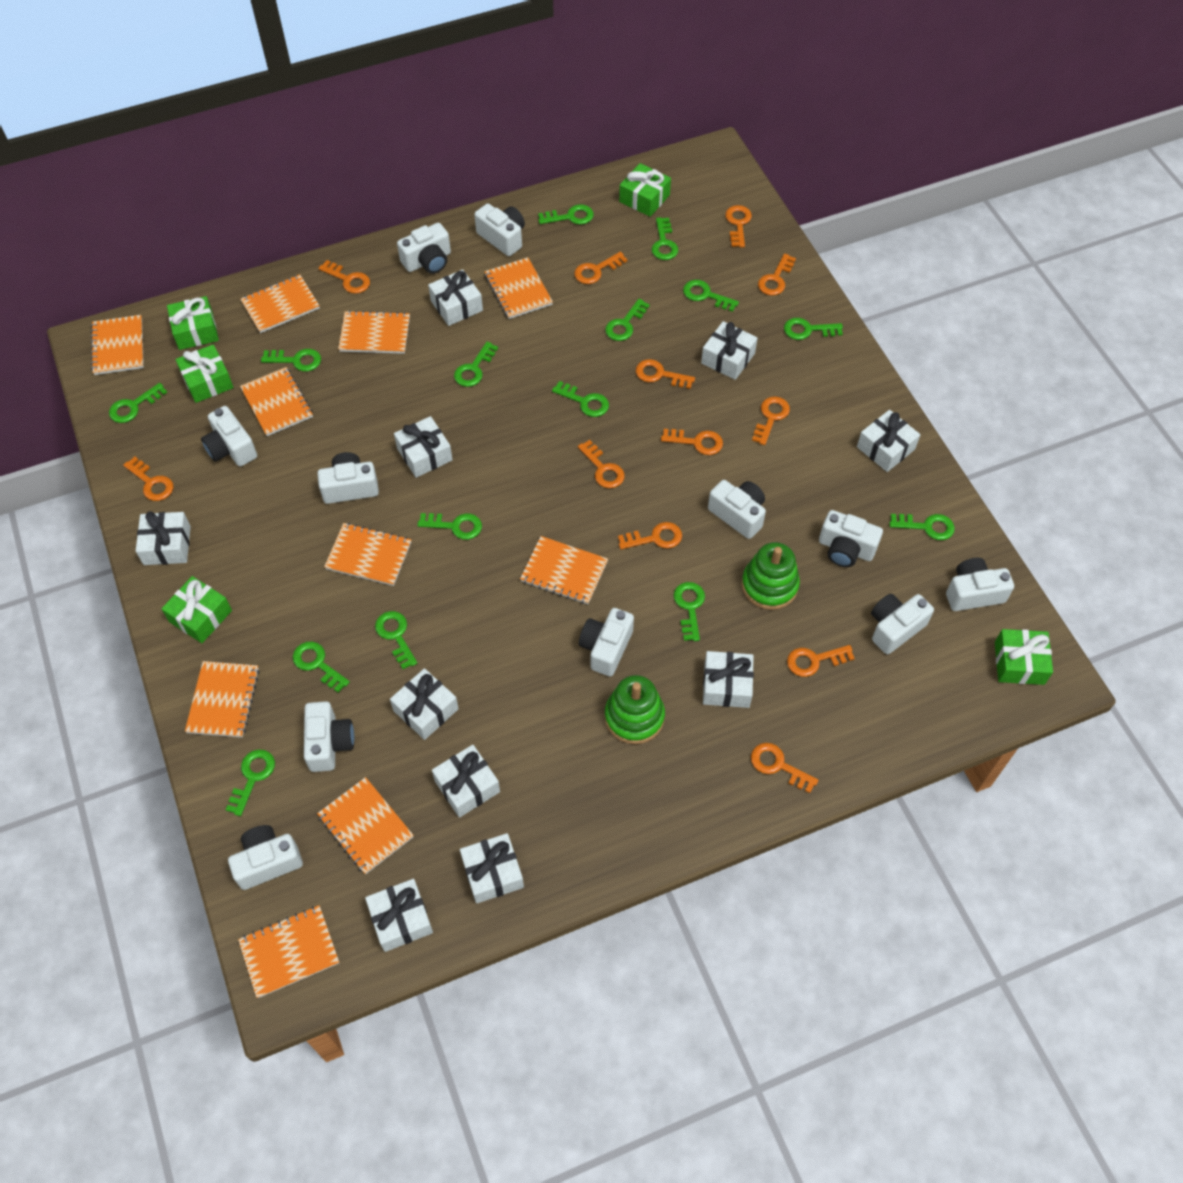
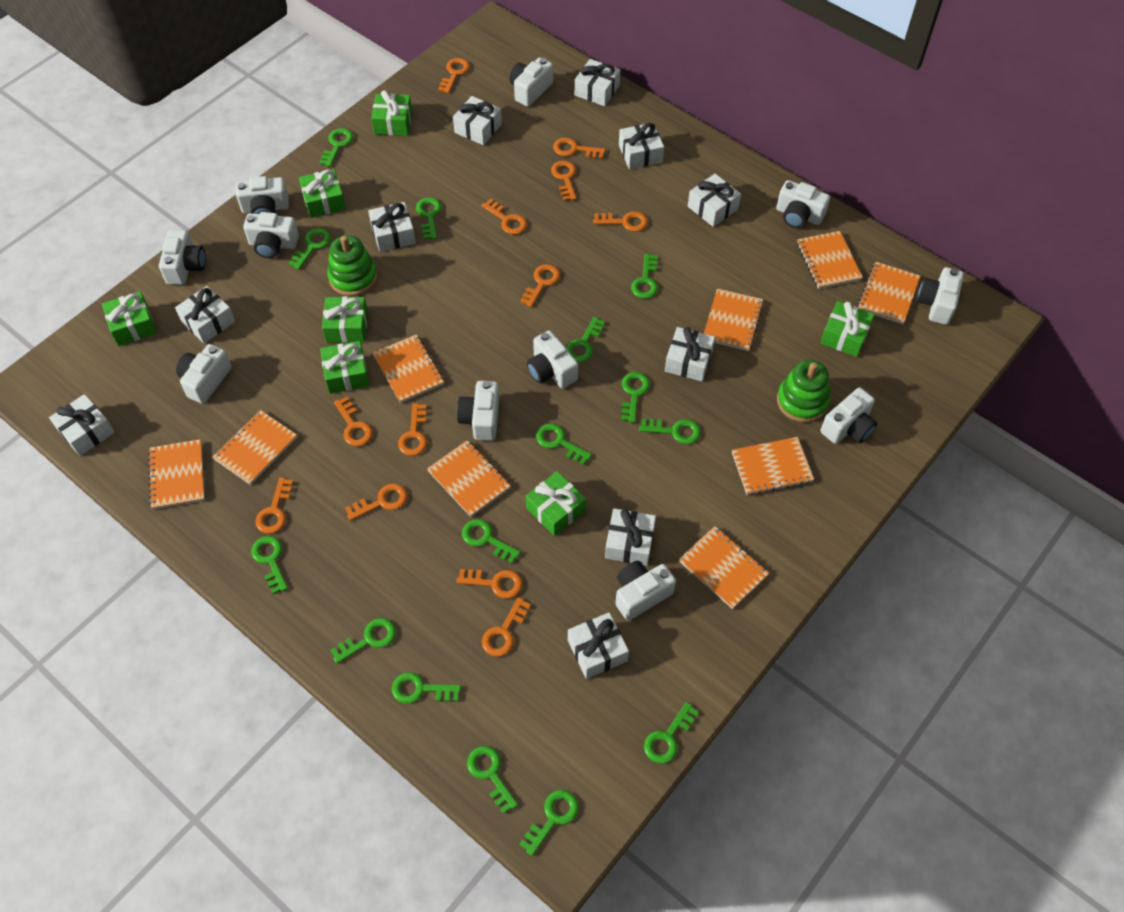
green gift: 5 -> 7
orange notebook: 10 -> 9

